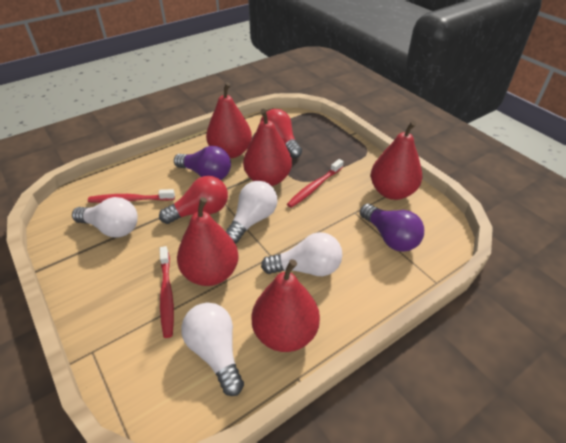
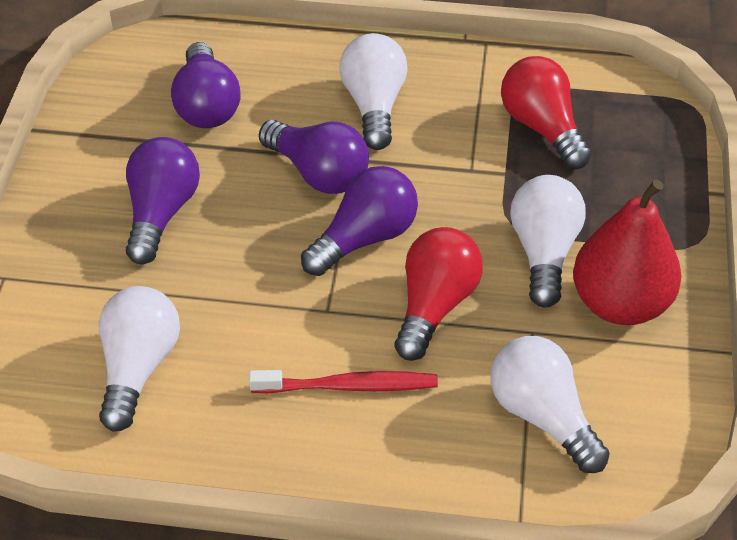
purple light bulb: 2 -> 4
red pear: 5 -> 1
red toothbrush: 3 -> 1

